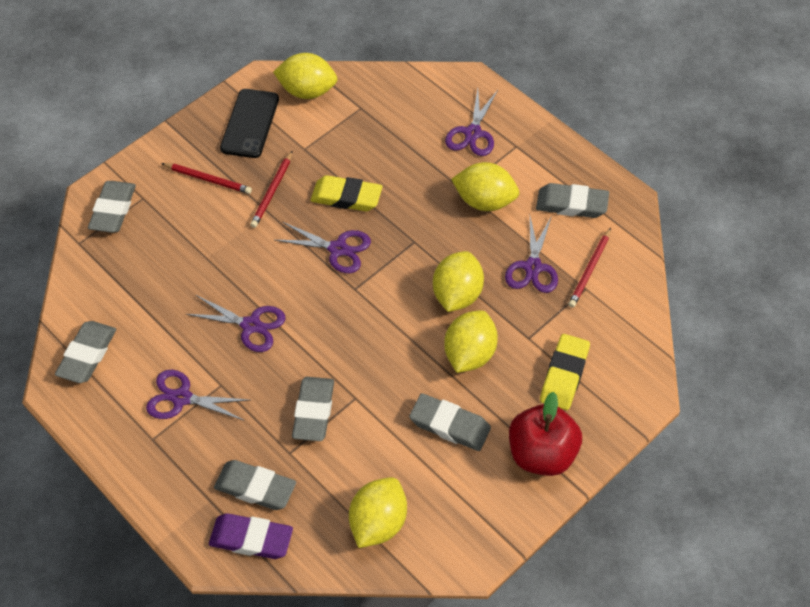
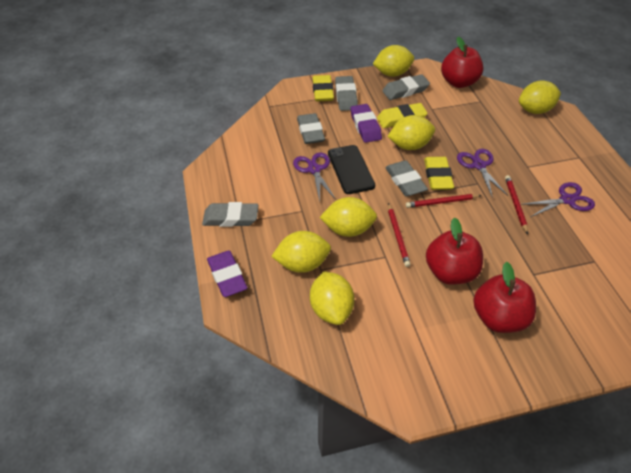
grey eraser: 6 -> 5
purple eraser: 1 -> 2
purple scissors: 5 -> 3
red apple: 1 -> 3
yellow eraser: 2 -> 3
yellow lemon: 5 -> 6

